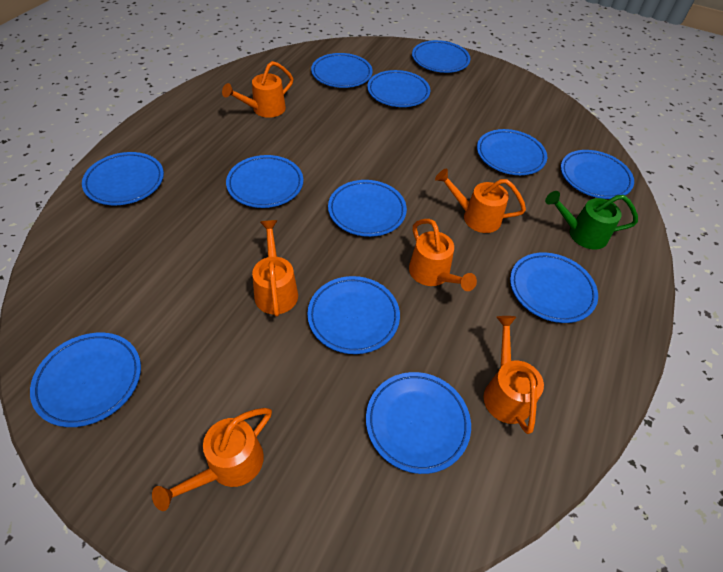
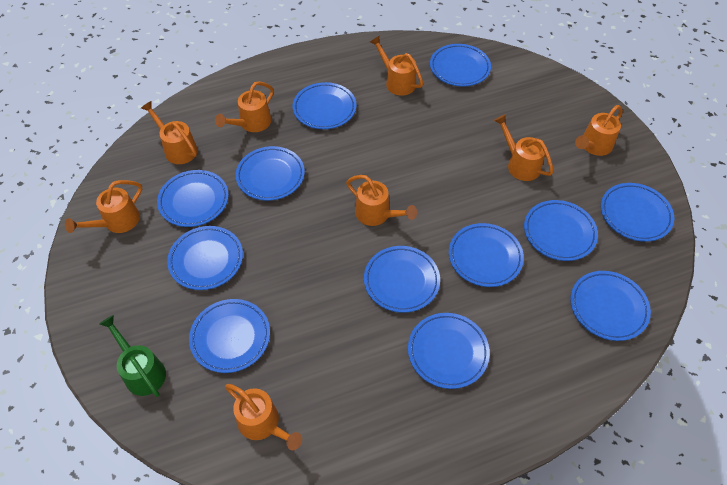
orange watering can: 6 -> 8

